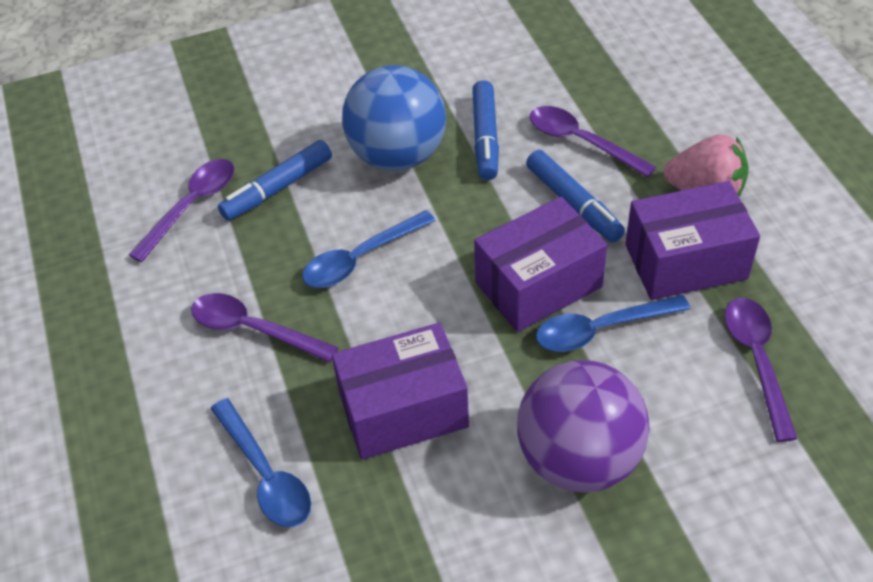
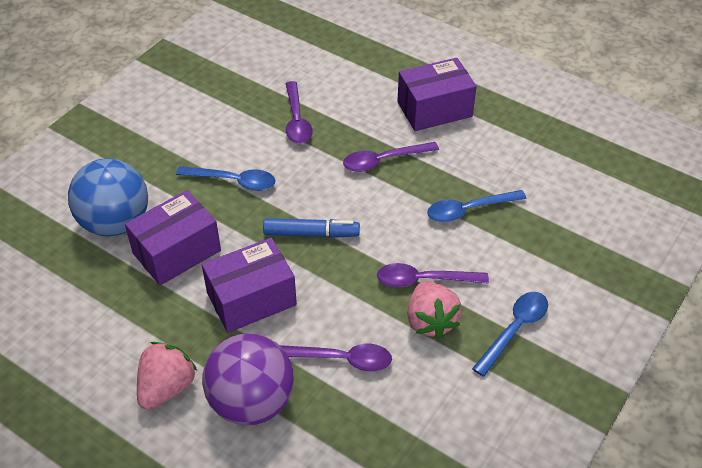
blue marker: 3 -> 1
pink strawberry: 1 -> 2

